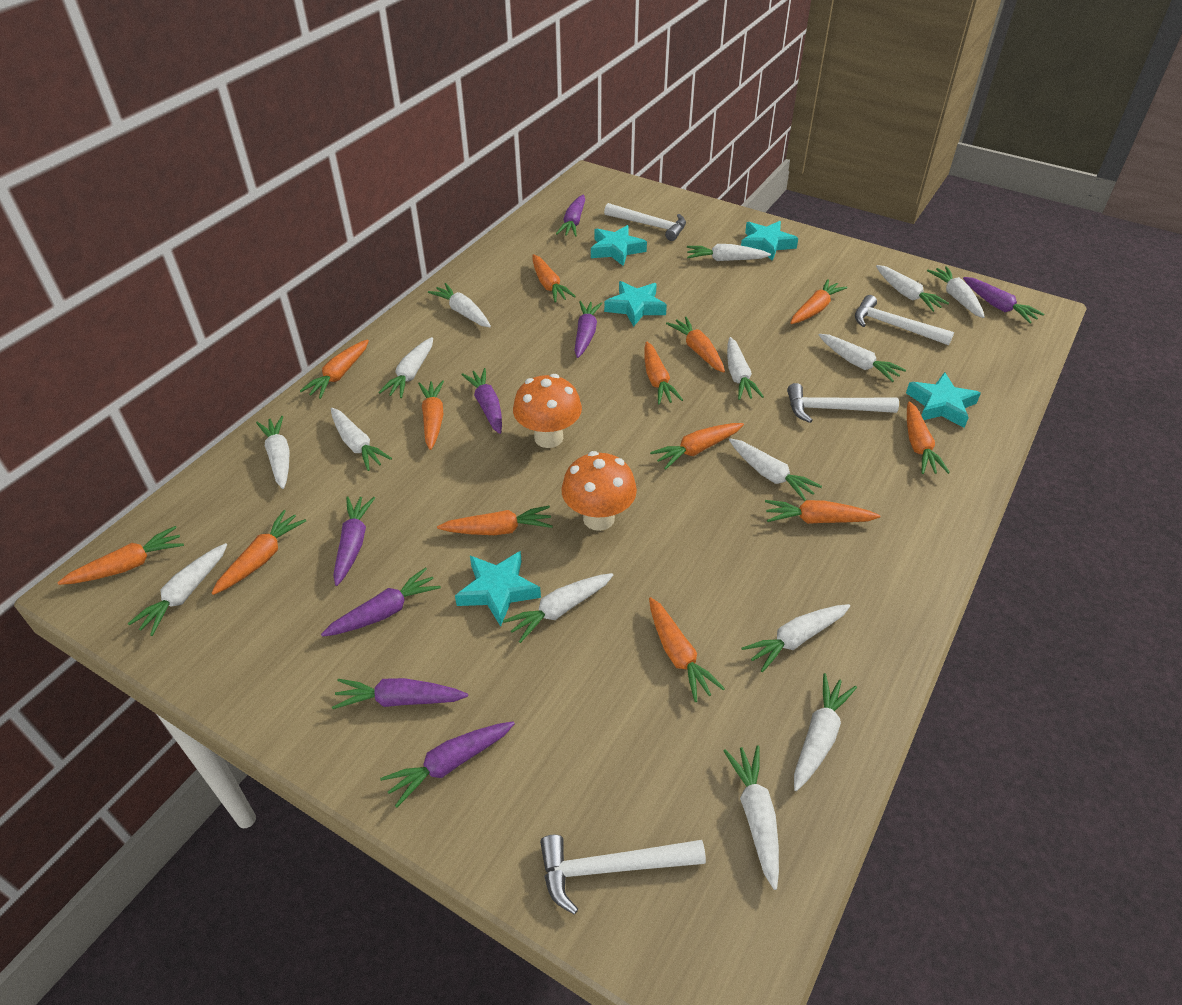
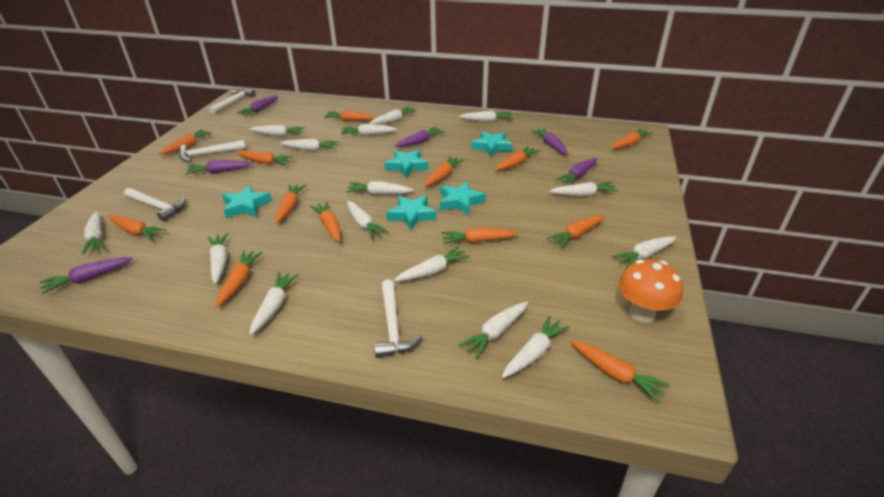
orange mushroom: 2 -> 1
purple carrot: 8 -> 6

